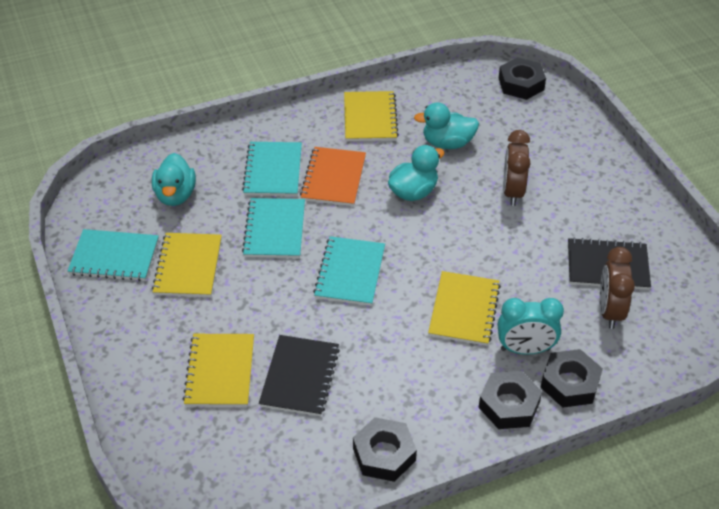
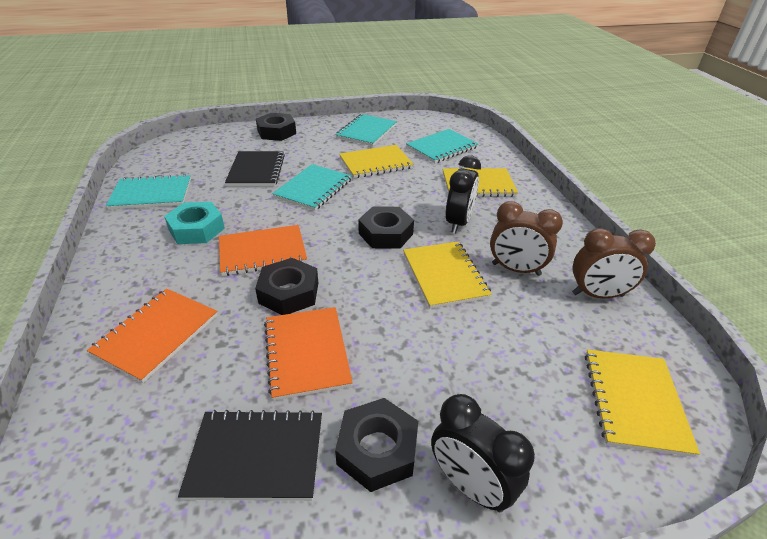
black clock: 0 -> 2
orange notebook: 1 -> 3
turquoise clock: 1 -> 0
turquoise duck: 3 -> 0
turquoise nut: 0 -> 1

